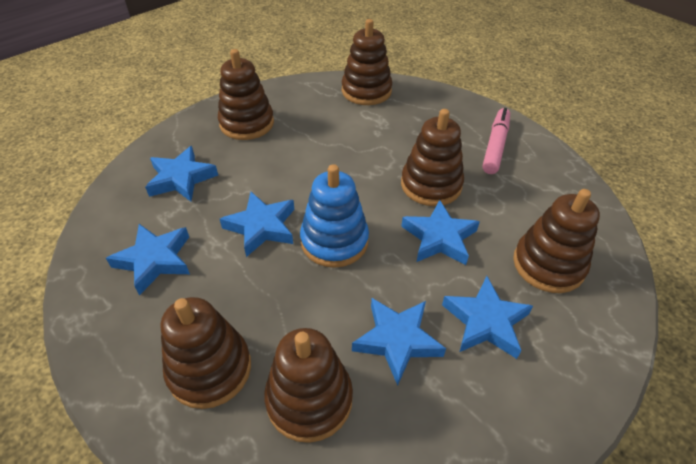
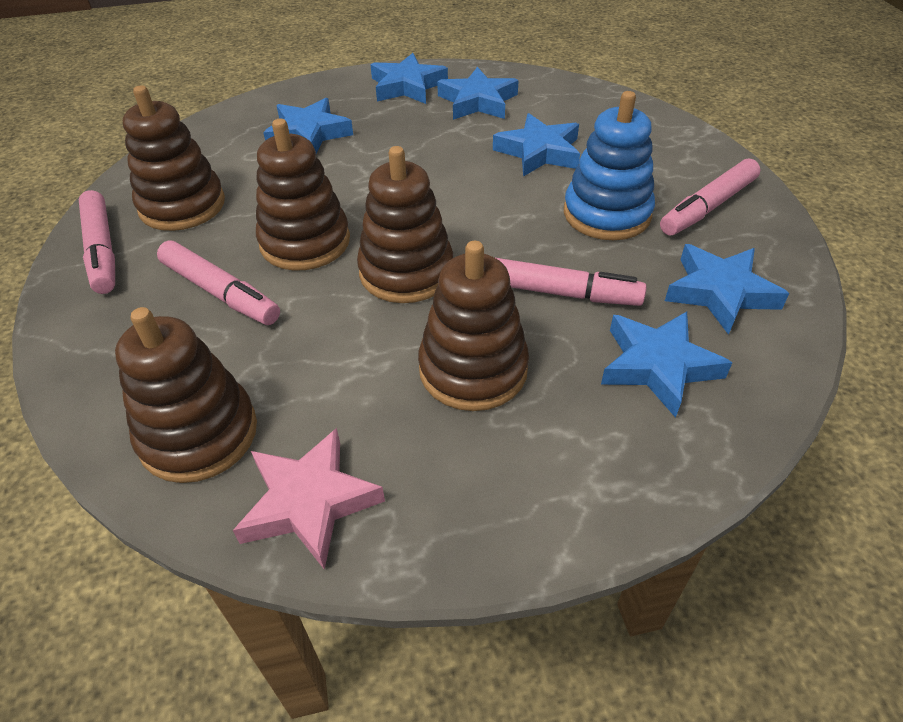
brown stacking toy: 6 -> 5
pink marker: 1 -> 4
pink star: 0 -> 1

